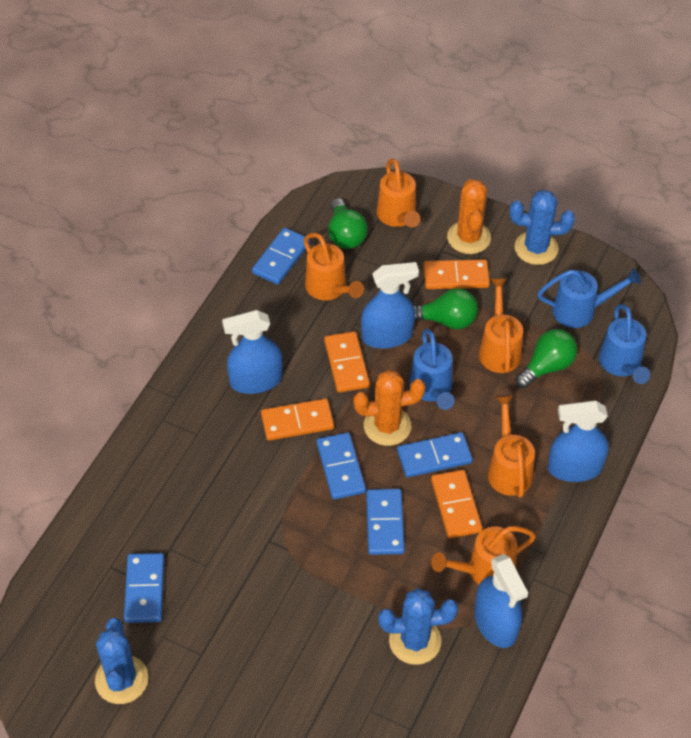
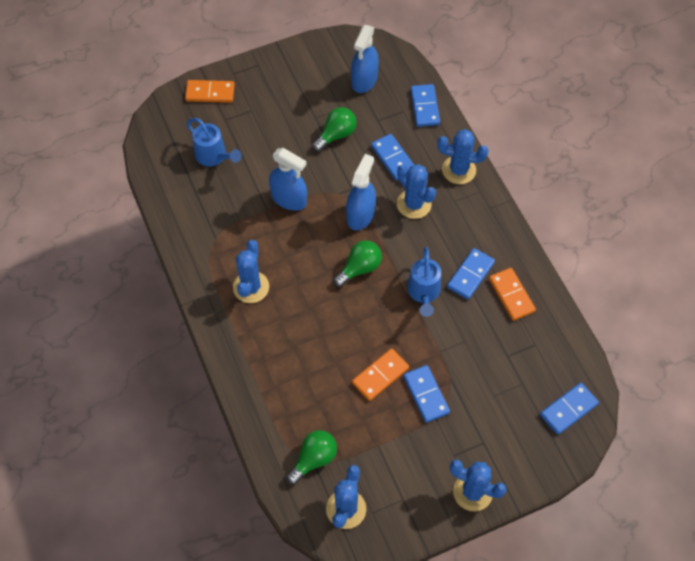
blue cactus: 3 -> 5
blue spray bottle: 4 -> 3
blue watering can: 3 -> 2
orange cactus: 2 -> 0
orange domino: 4 -> 3
orange watering can: 5 -> 0

